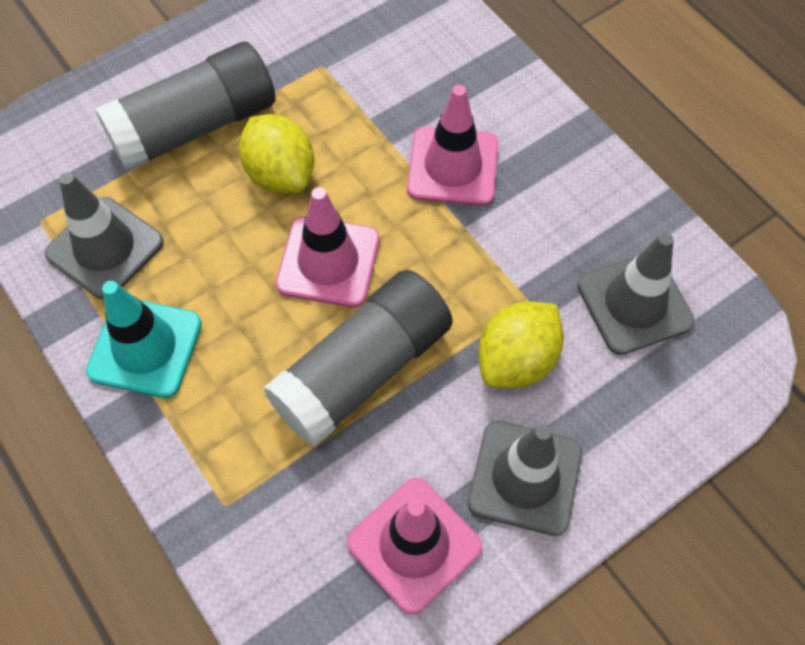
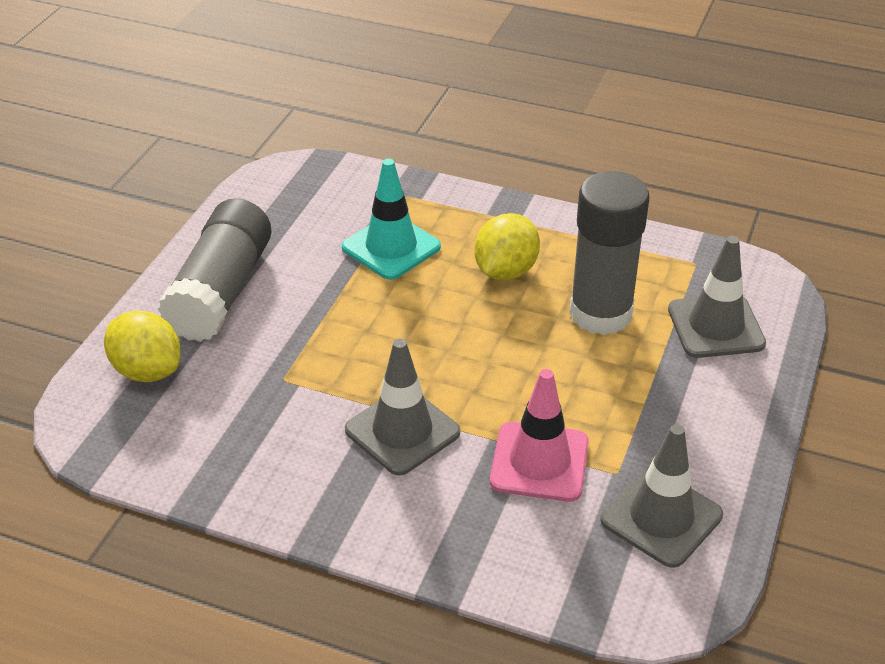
pink traffic cone: 3 -> 1

